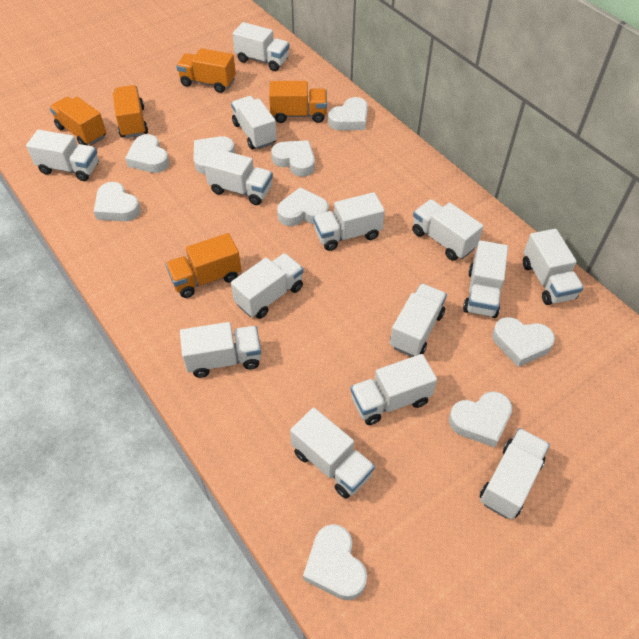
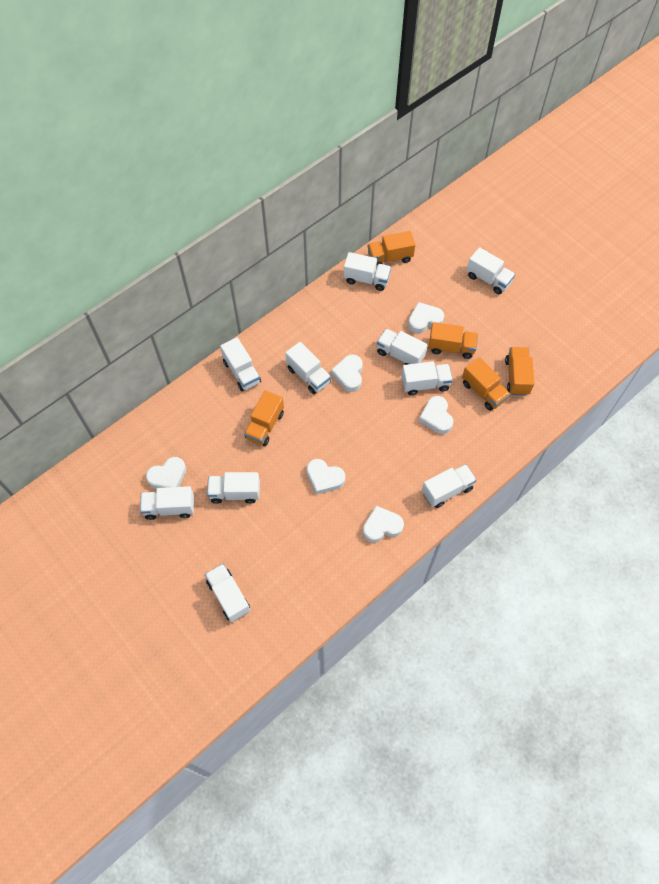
white heart: 9 -> 6
white truck: 14 -> 10

